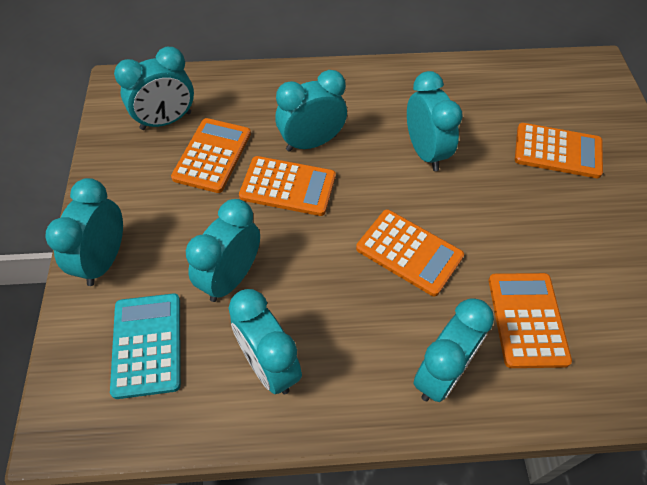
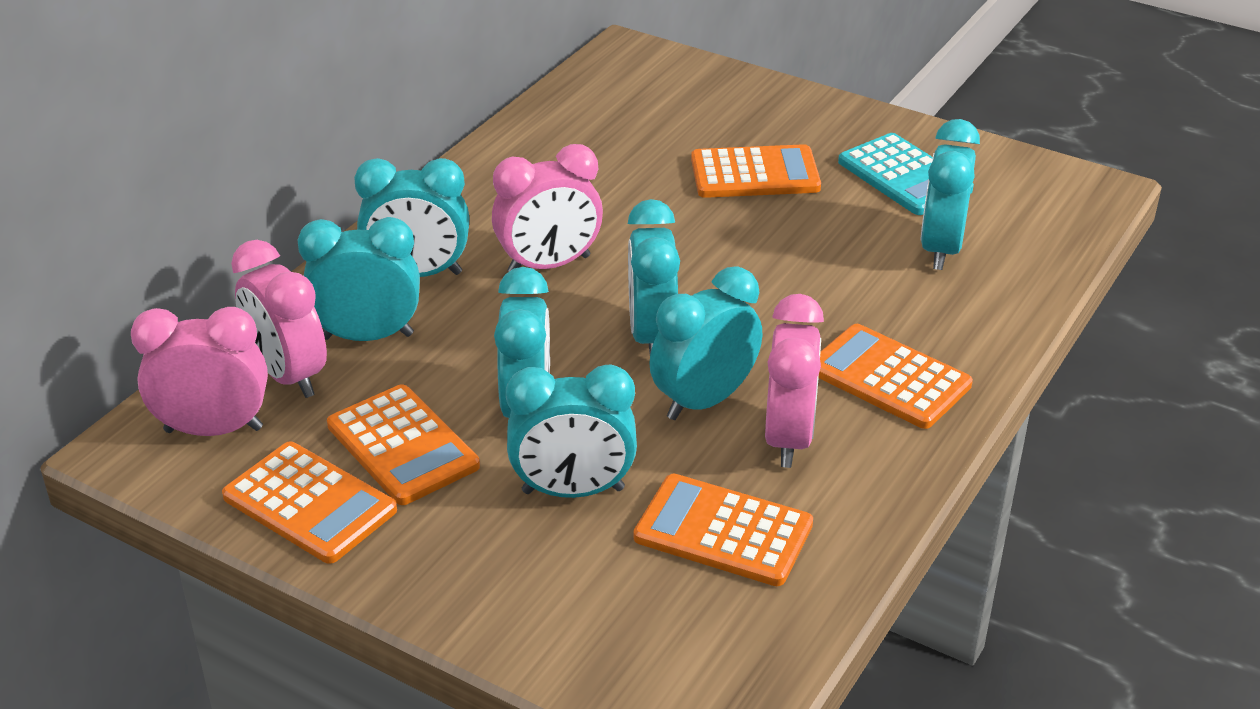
pink clock: 0 -> 4

